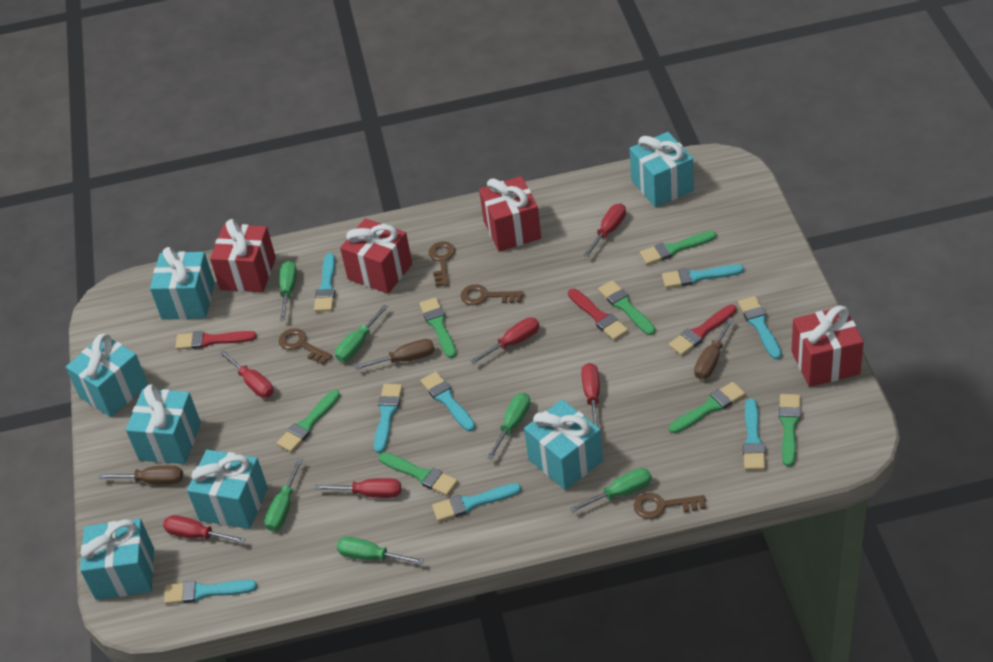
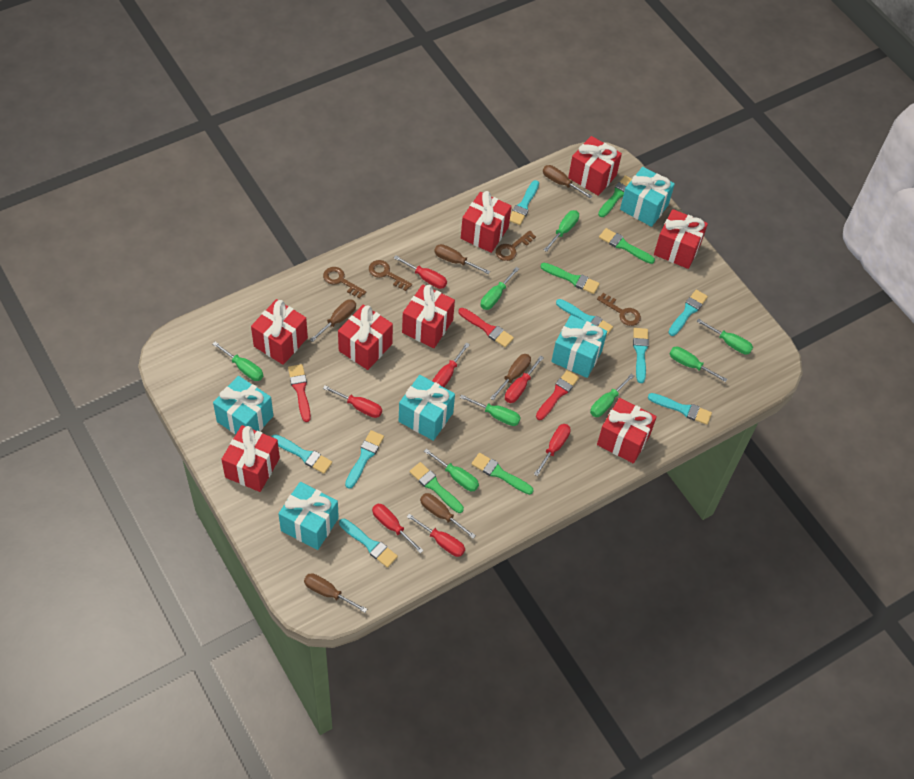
brown screwdriver: 3 -> 6
green brush: 7 -> 5
green screwdriver: 6 -> 8
red gift: 4 -> 8
red screwdriver: 6 -> 7
turquoise gift: 7 -> 5

